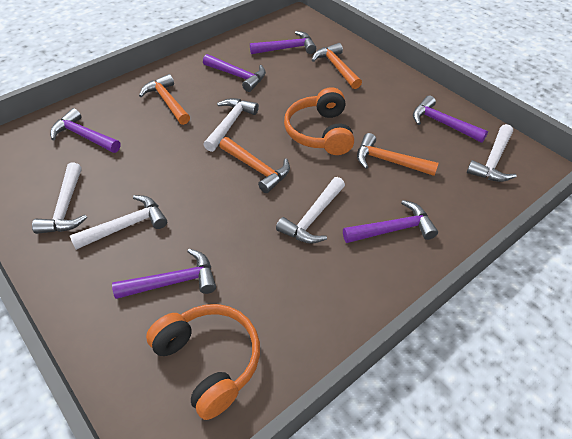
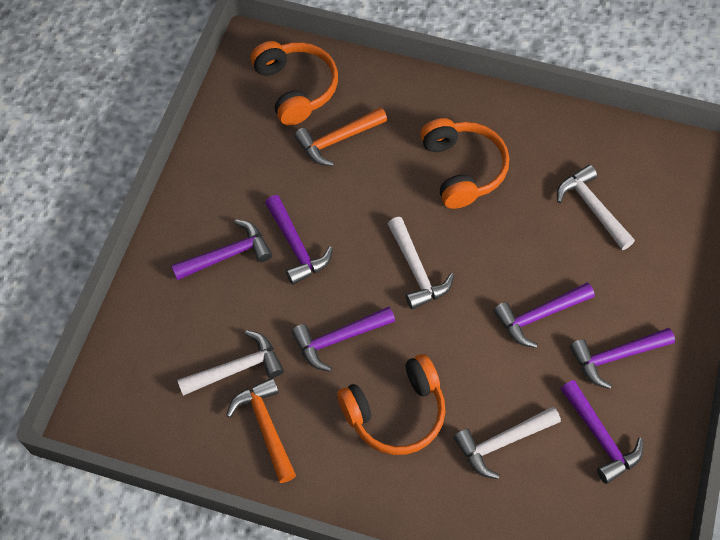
orange hammer: 4 -> 2
orange headphones: 2 -> 3
white hammer: 5 -> 4

